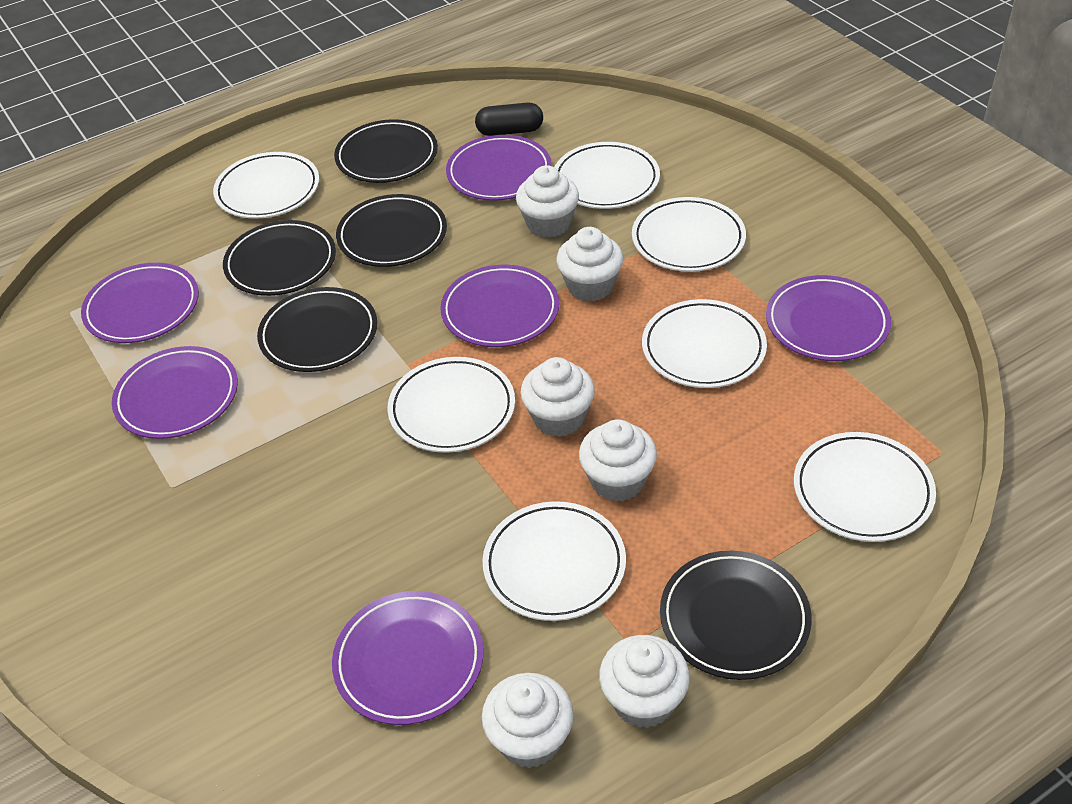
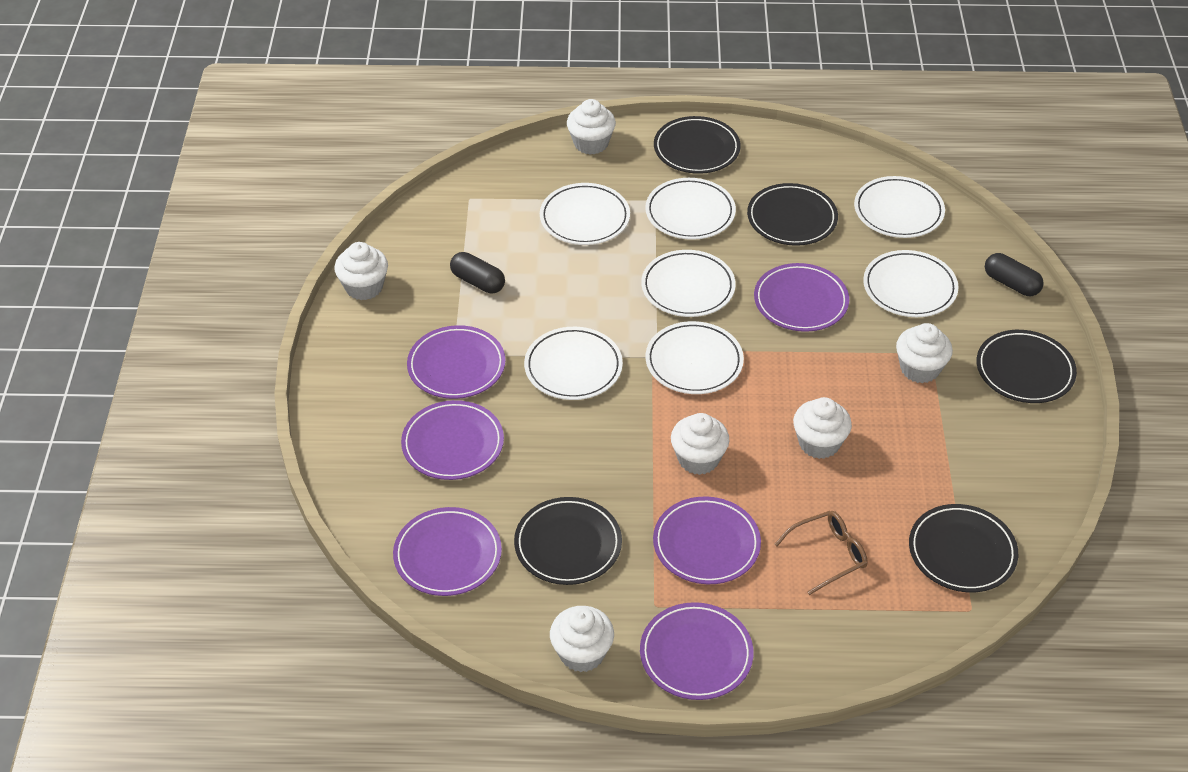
black capsule: 1 -> 2
brown glasses: 0 -> 1

